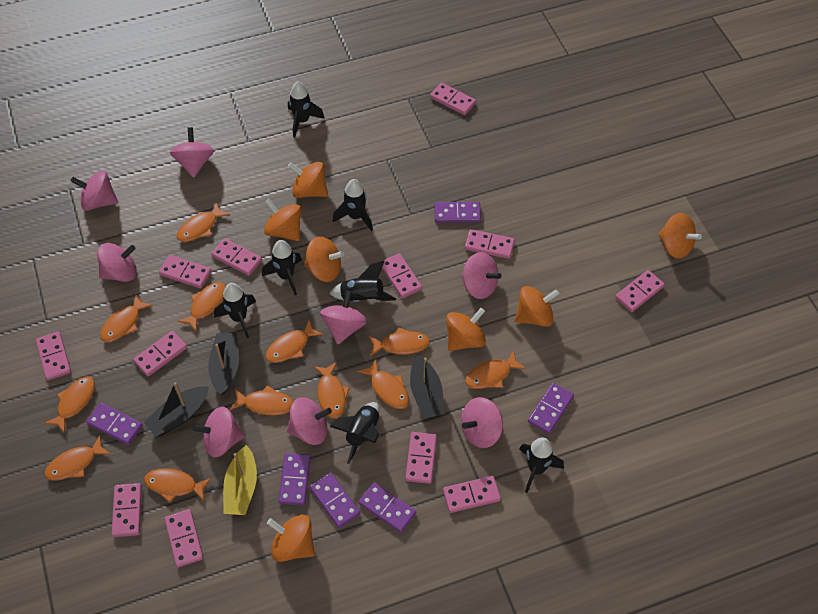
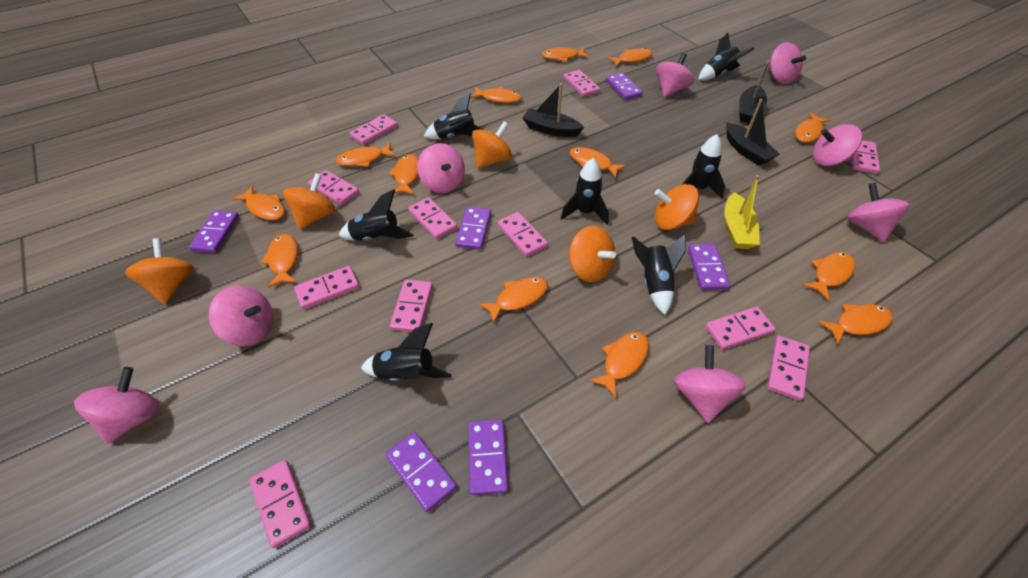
orange fish: 12 -> 13
orange spinning top: 7 -> 5
pink domino: 12 -> 11

